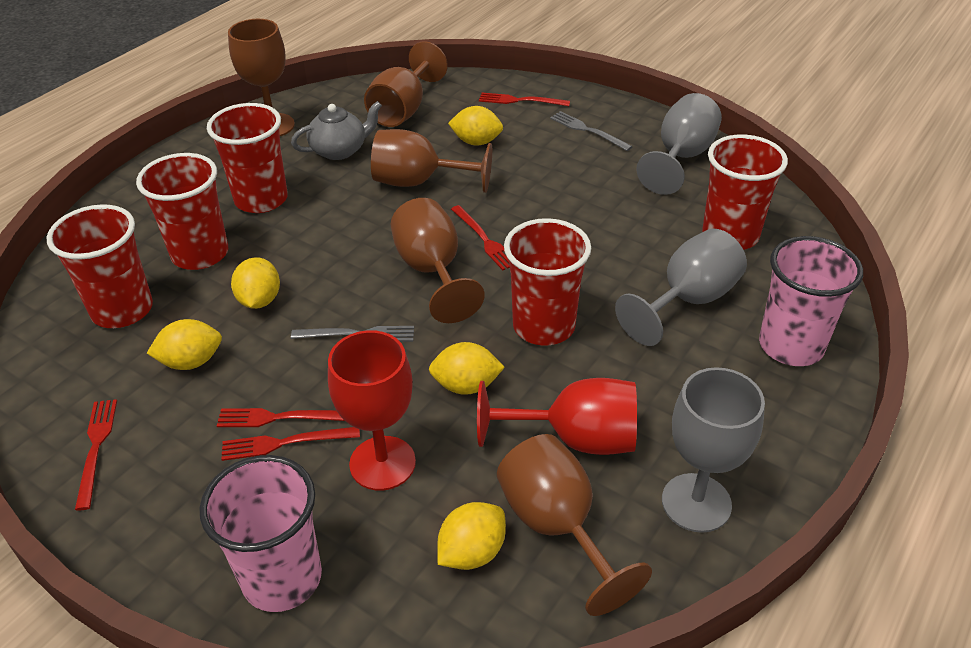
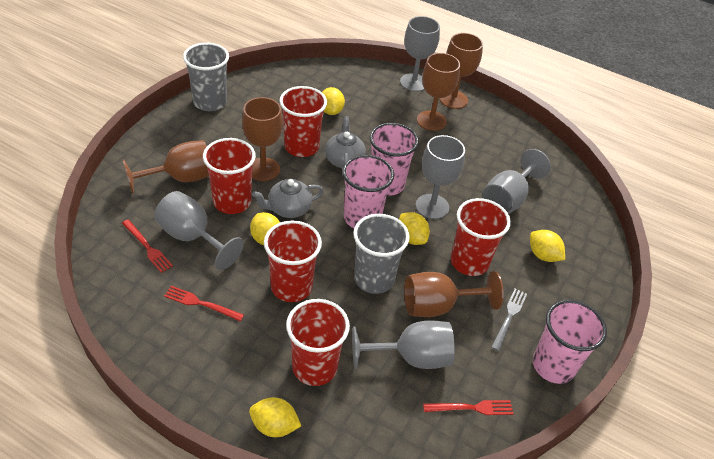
grey cup: 0 -> 2
grey fork: 2 -> 1
grey goblet: 3 -> 5
grey teapot: 1 -> 2
pink cup: 2 -> 3
red fork: 5 -> 3
red goblet: 2 -> 0

